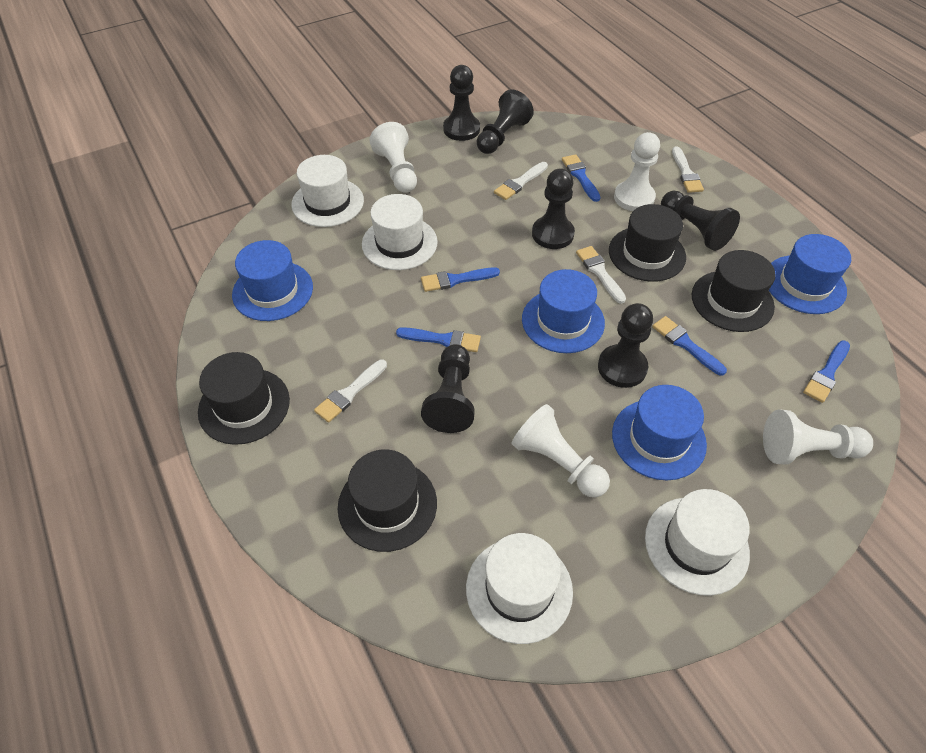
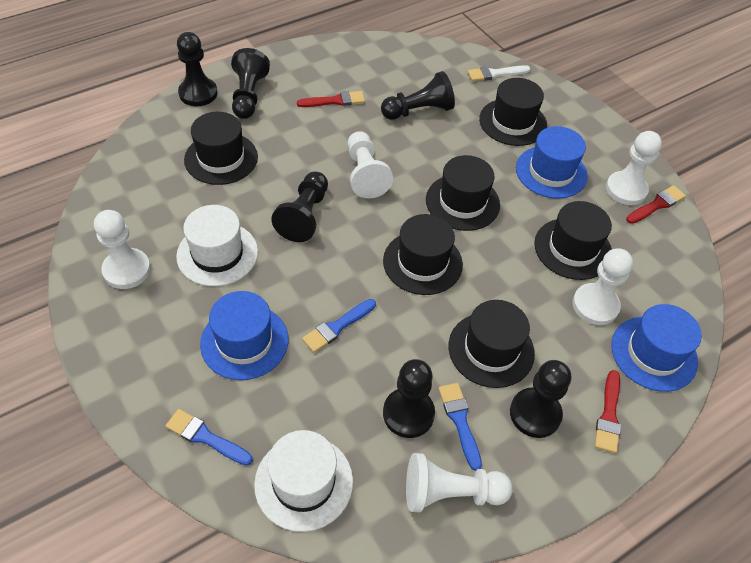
black hat: 4 -> 6
blue brush: 5 -> 3
blue hat: 4 -> 3
red brush: 0 -> 3
white brush: 4 -> 1
white hat: 4 -> 2
white pawn: 4 -> 5

